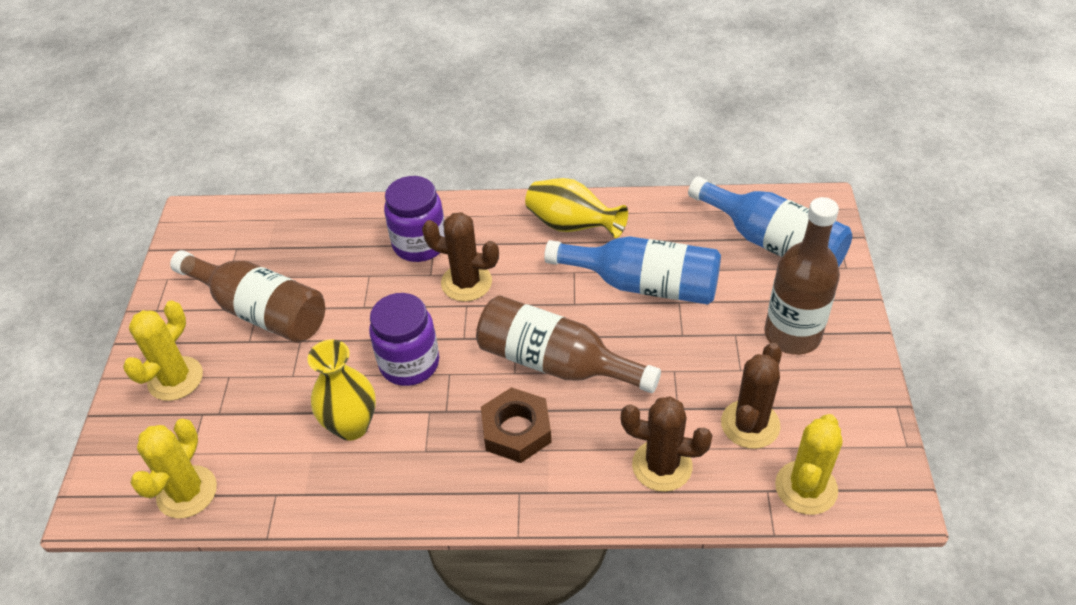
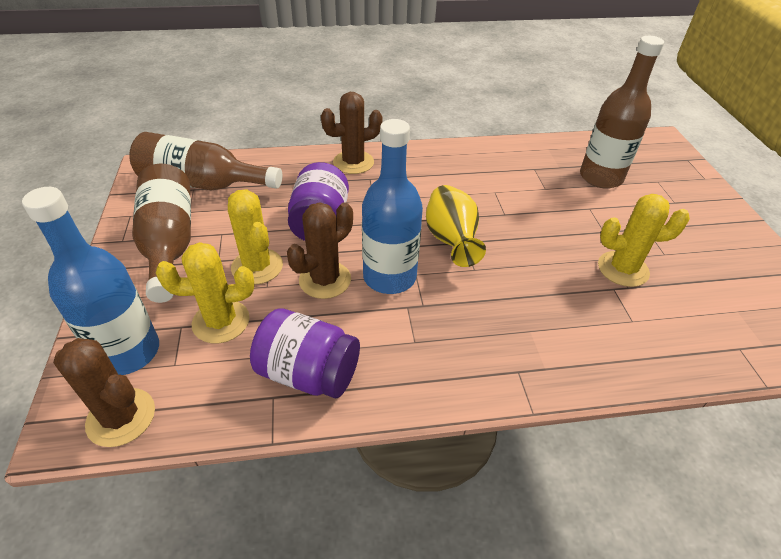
brown nut: 1 -> 0
yellow vase: 2 -> 1

